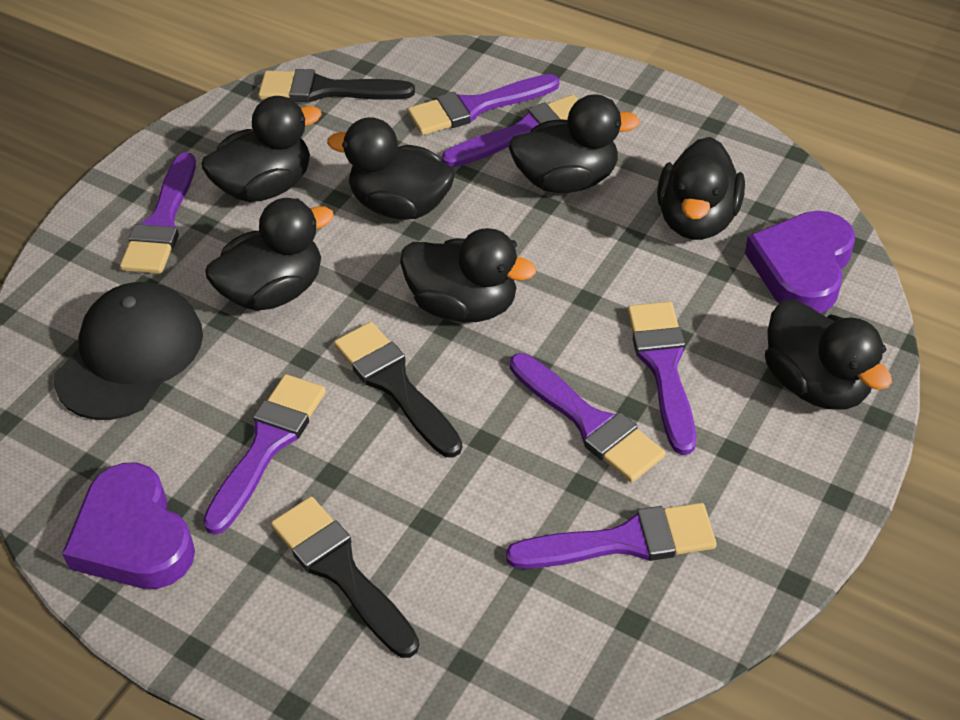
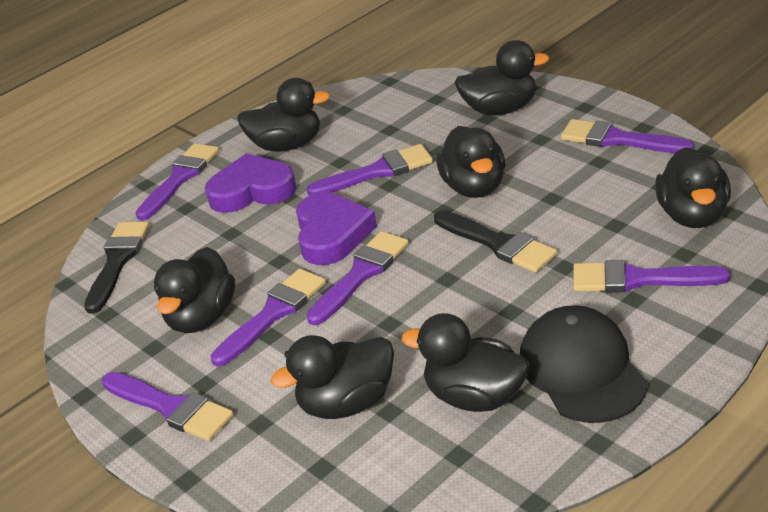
black brush: 3 -> 2

